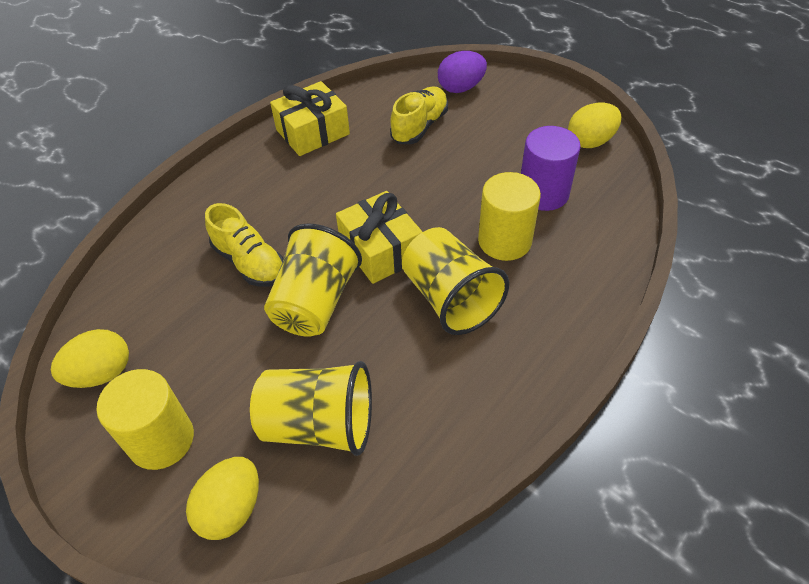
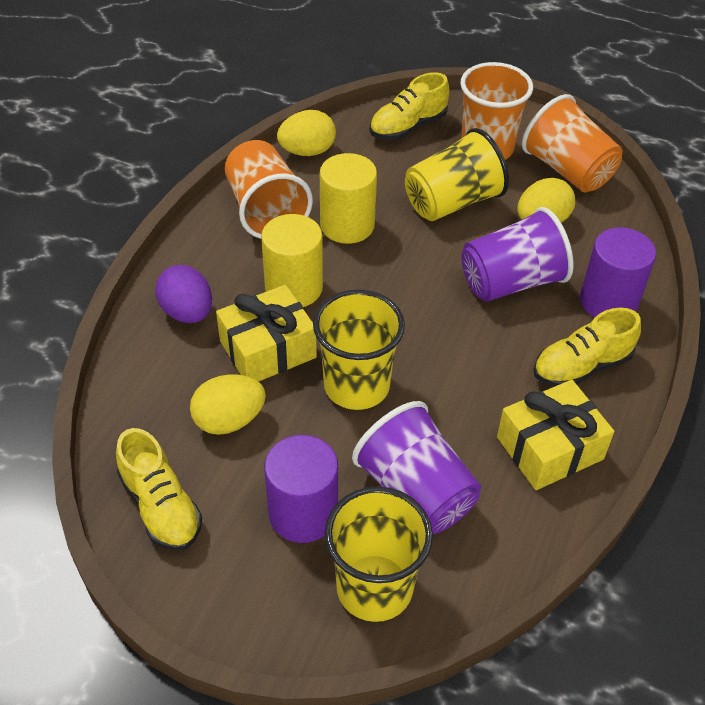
orange cup: 0 -> 3
purple cup: 0 -> 2
purple cylinder: 1 -> 2
yellow shoe: 2 -> 3

